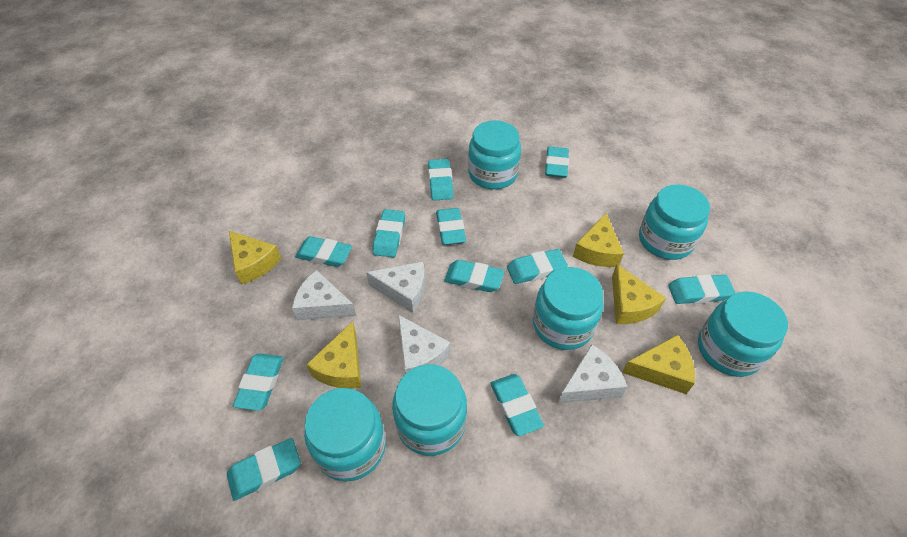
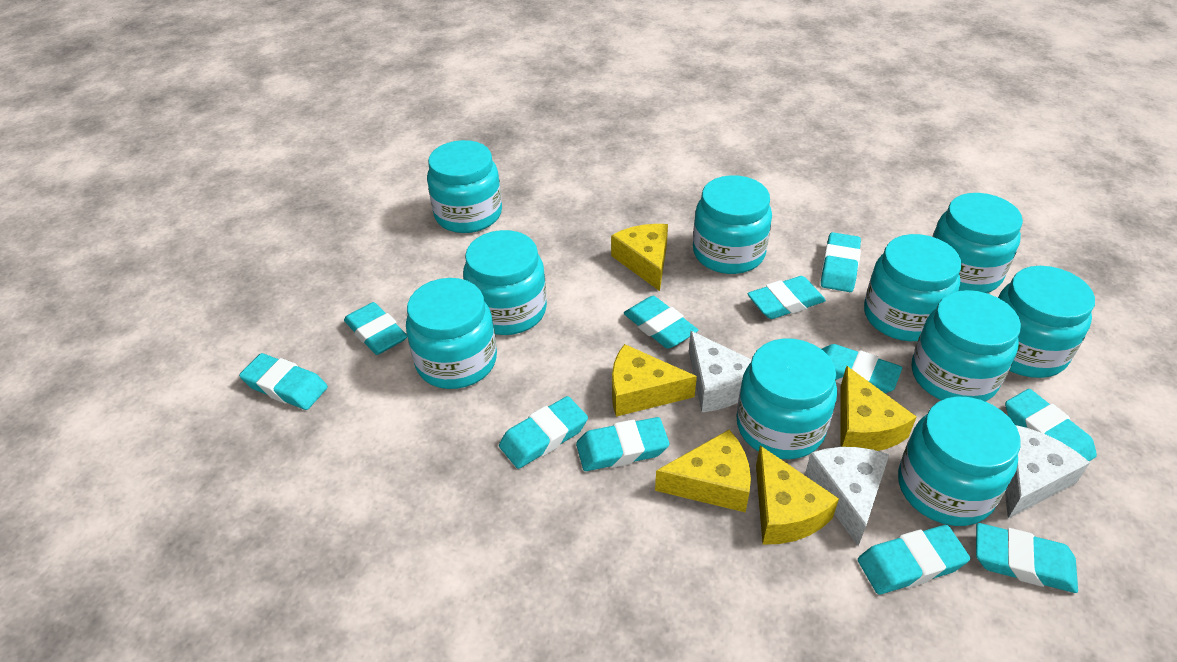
turquoise jar: 6 -> 10
white cheese: 4 -> 3

